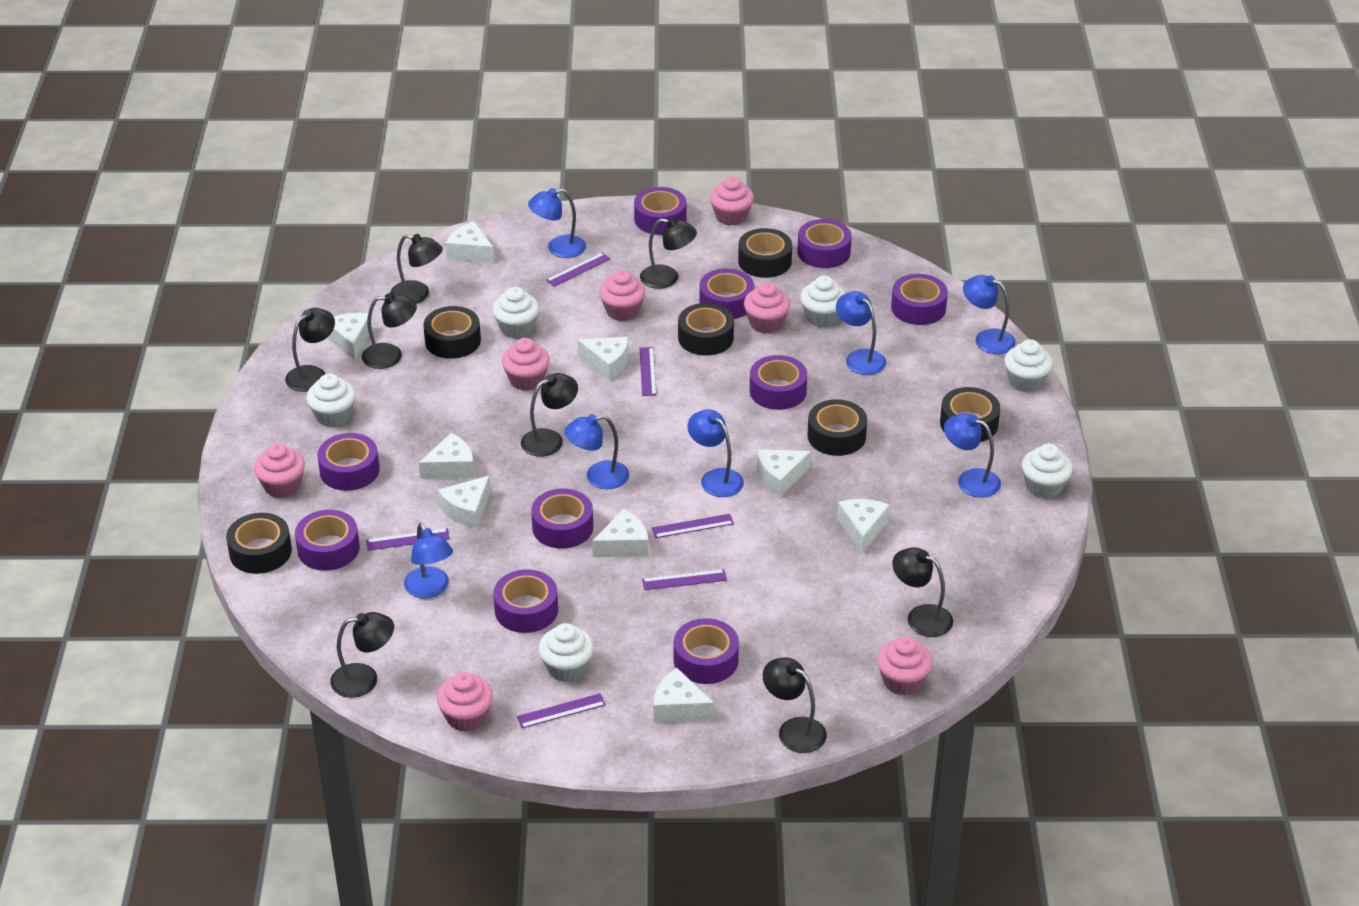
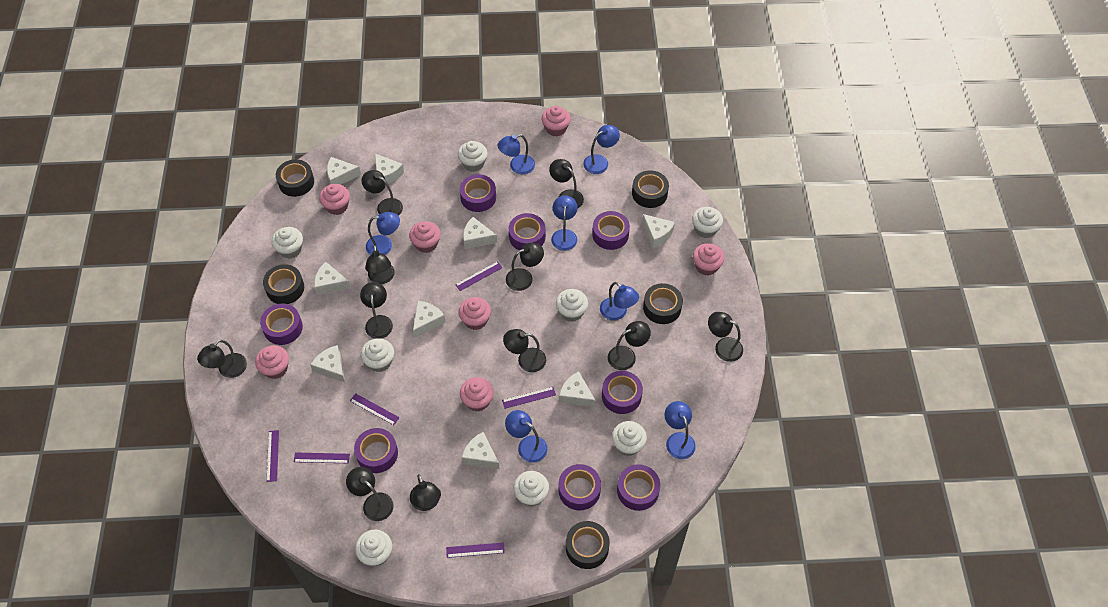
black lamp: 8 -> 11
black tape: 6 -> 5
purple tape: 10 -> 8
white cupcake: 6 -> 8

